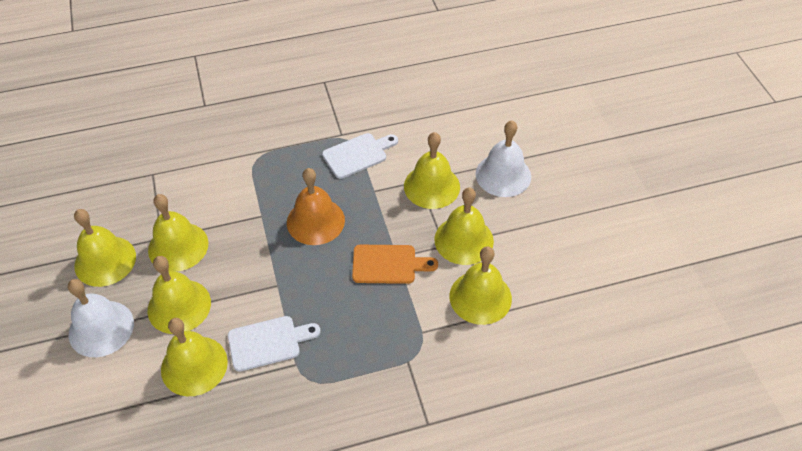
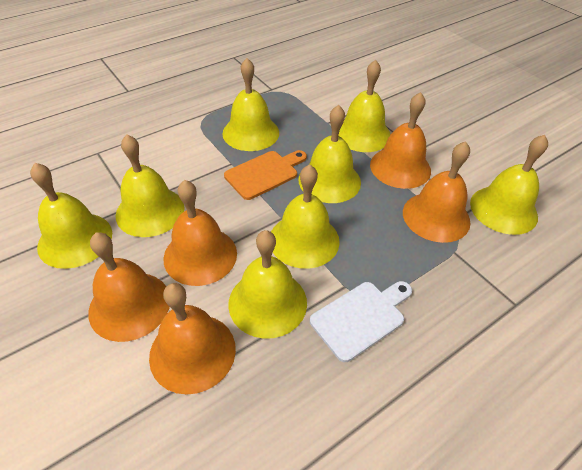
orange bell: 1 -> 5
white bell: 2 -> 0
white cutting board: 2 -> 1
yellow bell: 7 -> 8

